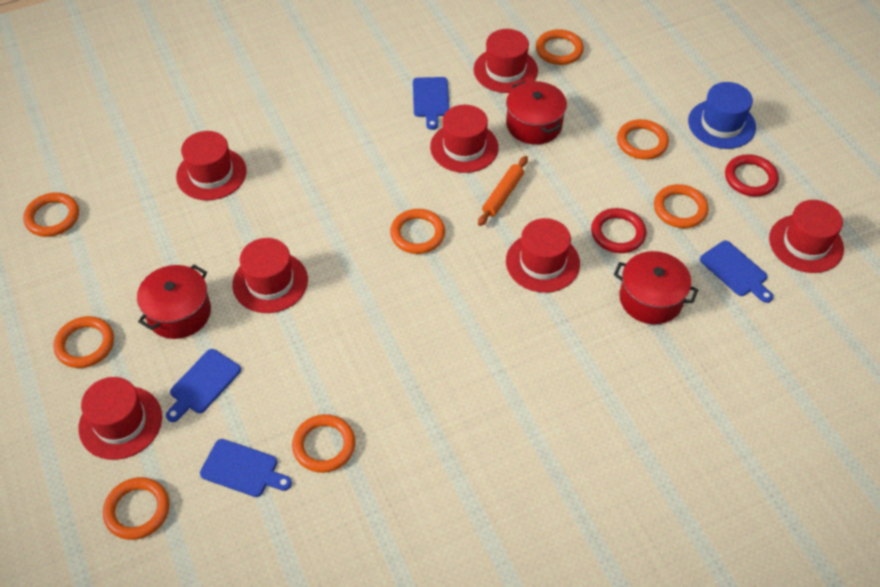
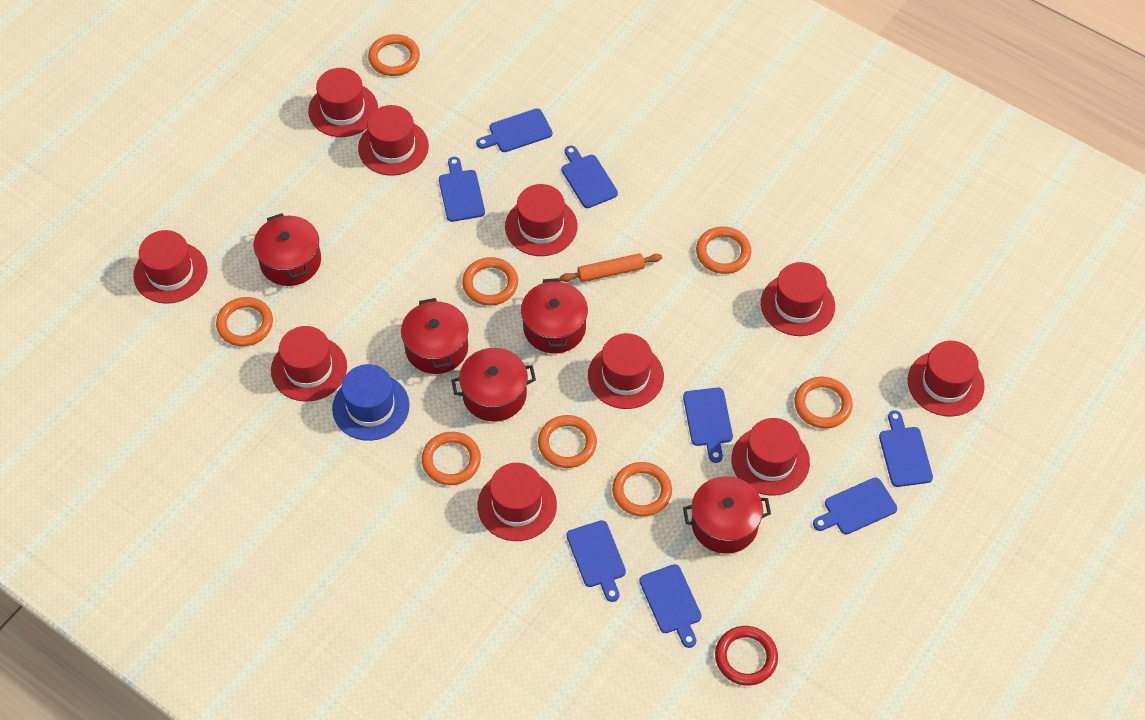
blue cutting board: 4 -> 8
red hat: 7 -> 10
red pot: 3 -> 5
red ring: 2 -> 1

